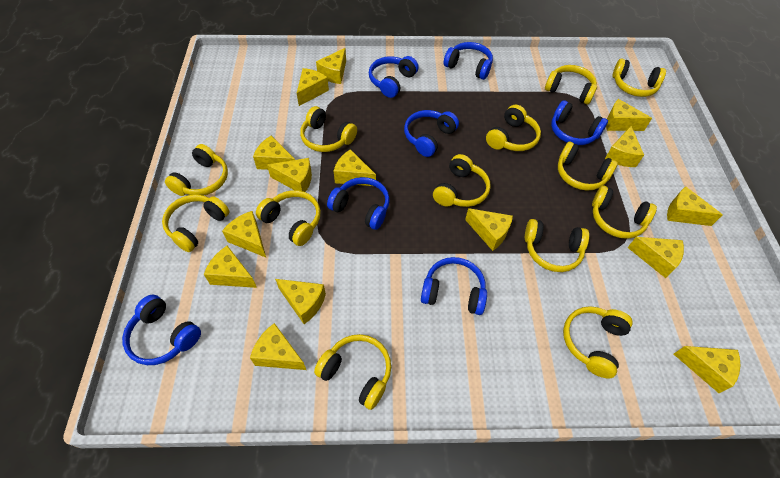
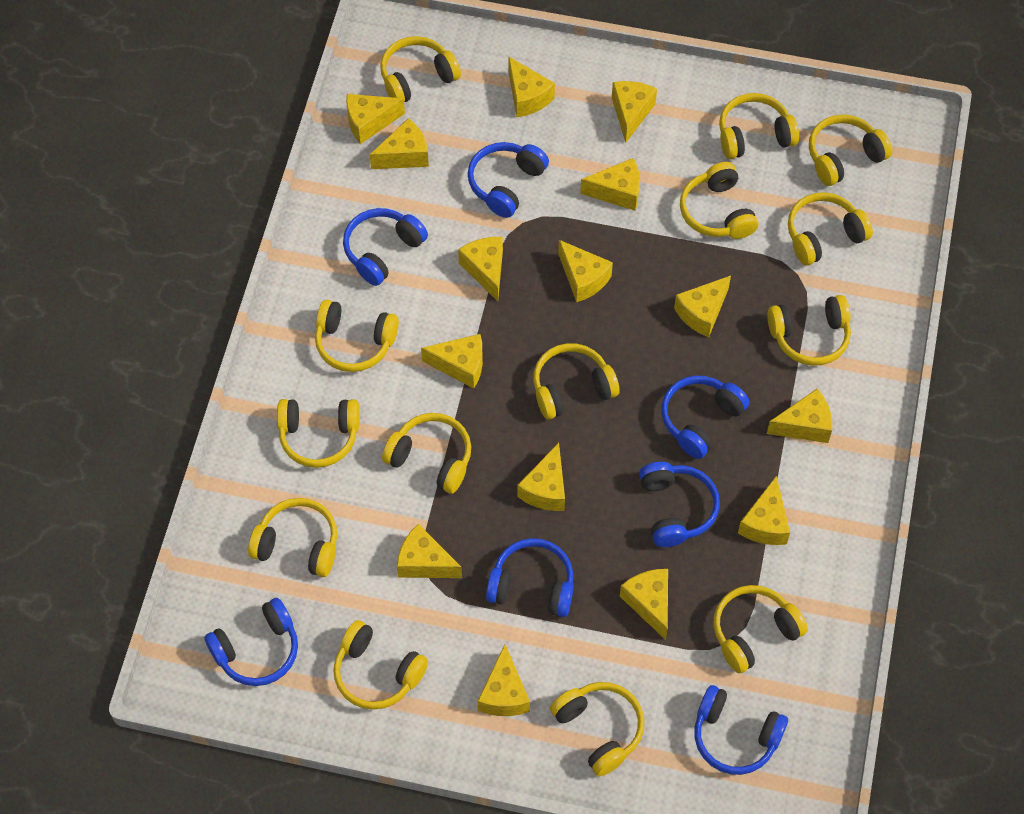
yellow headphones: 13 -> 14

